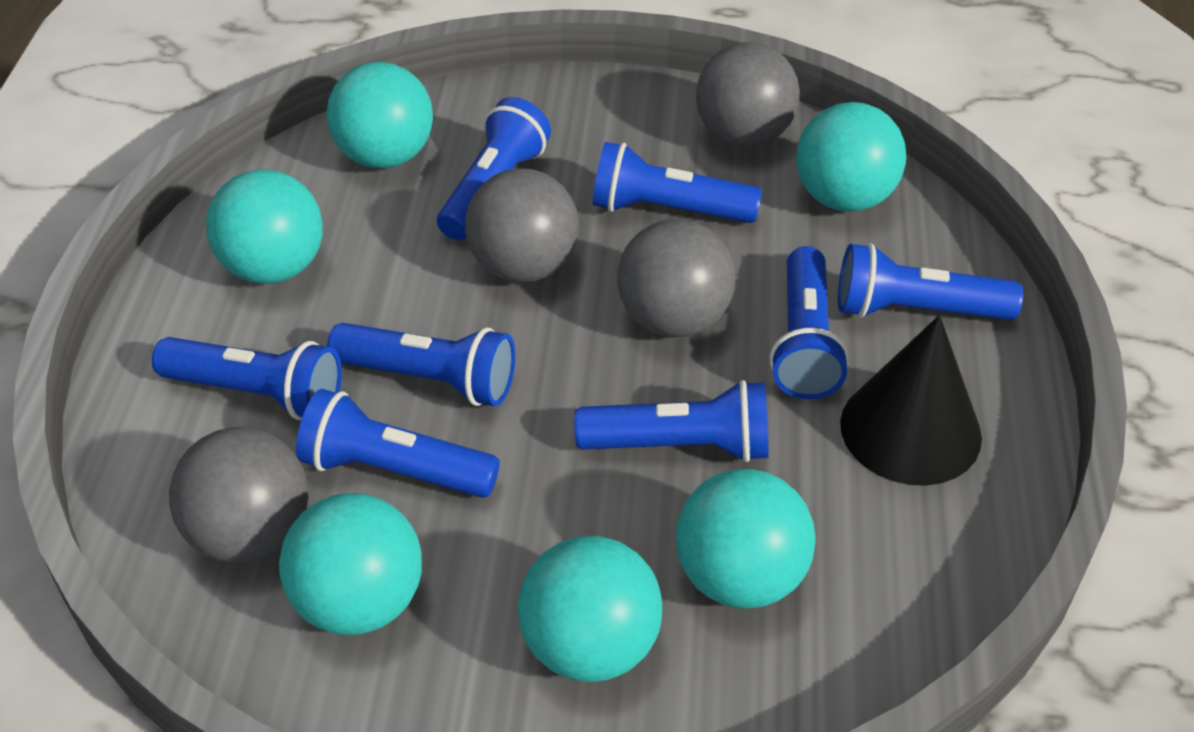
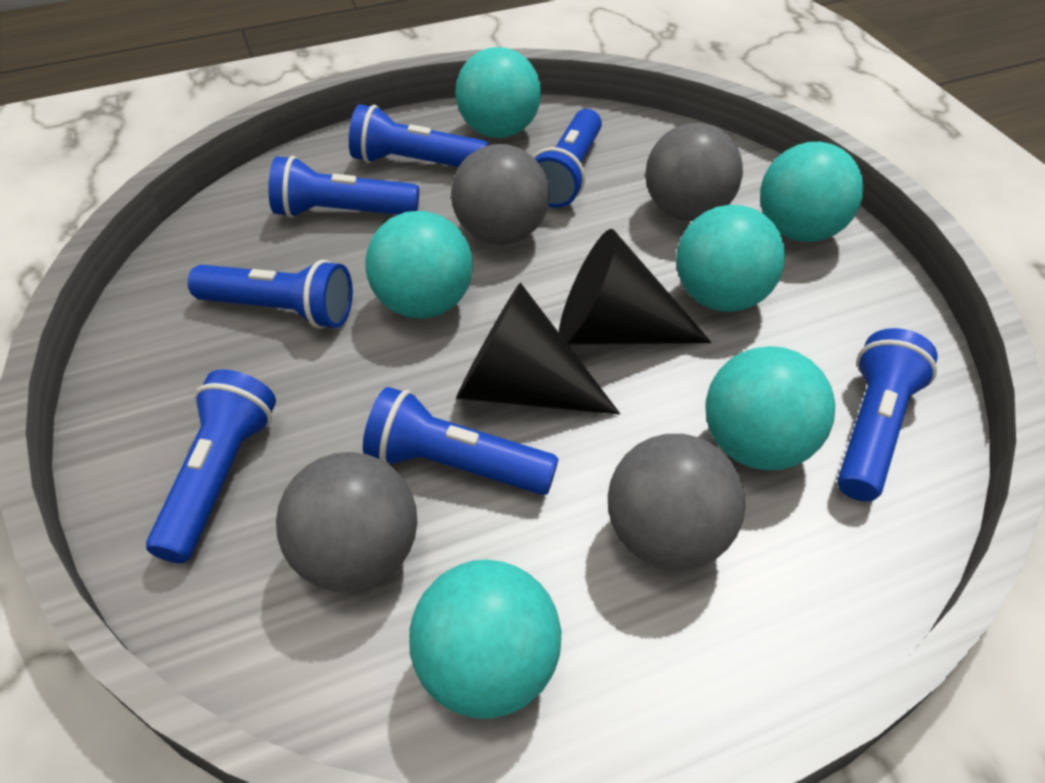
black cone: 1 -> 2
blue flashlight: 8 -> 7

